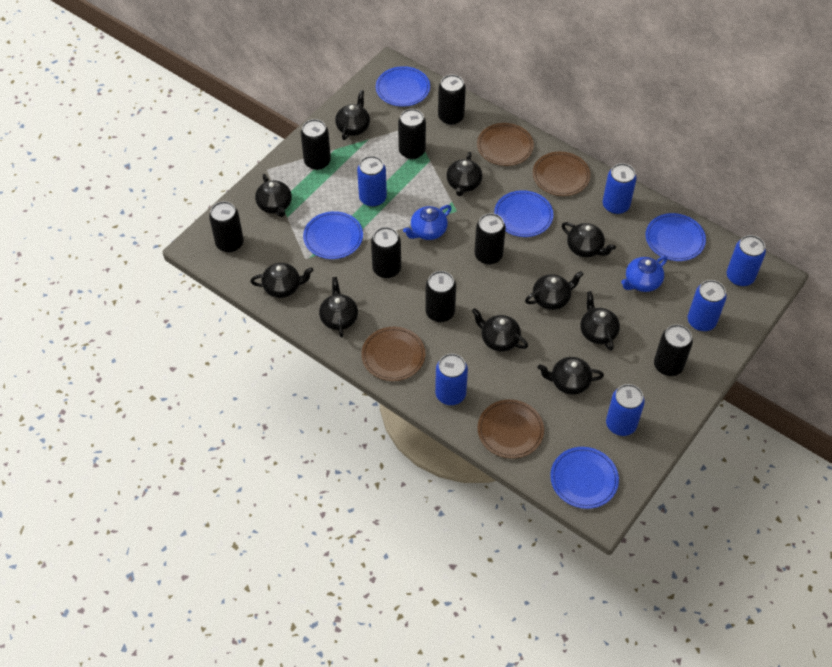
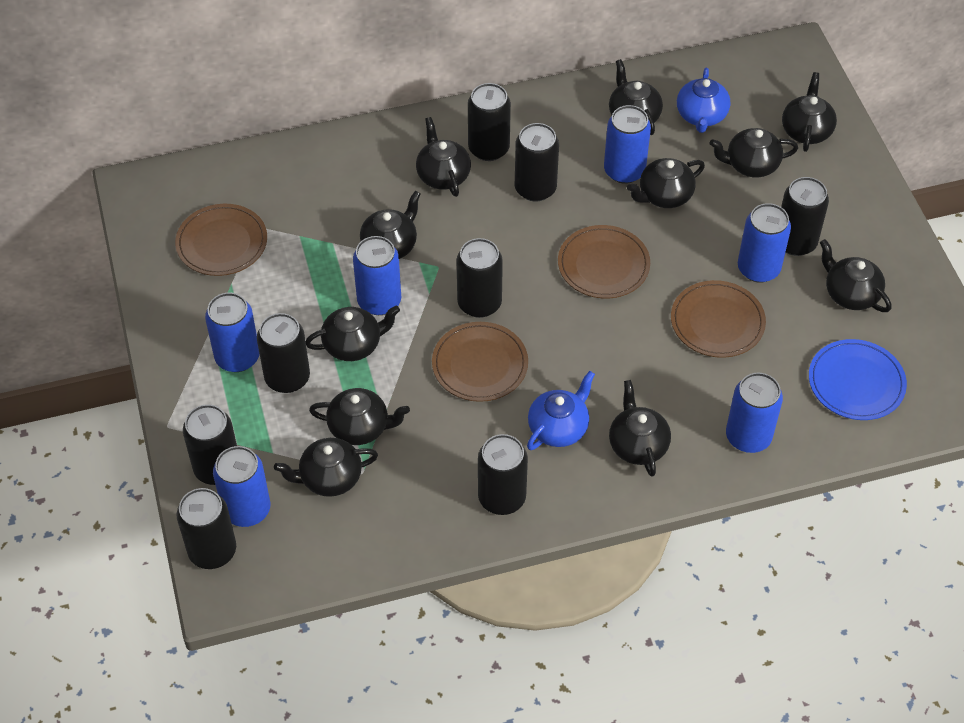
black teapot: 10 -> 11
blue plate: 5 -> 1

